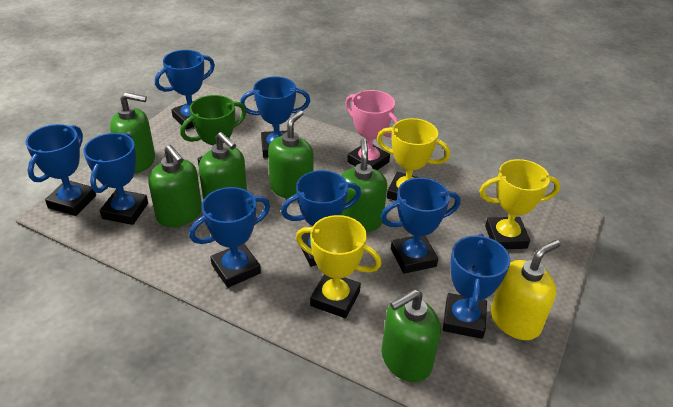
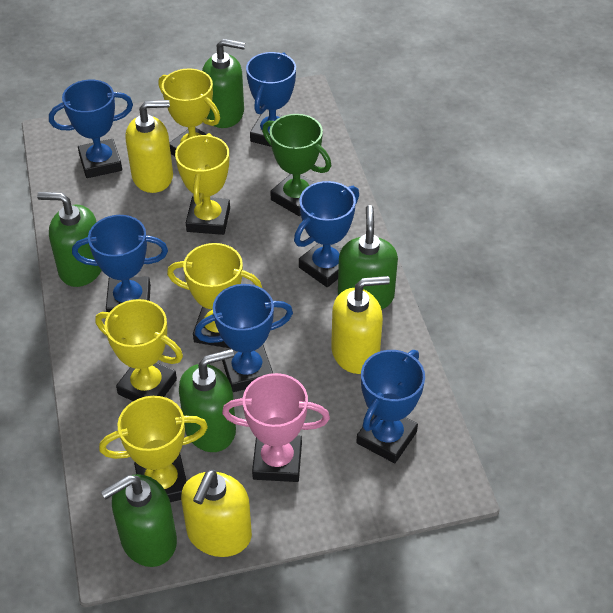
blue trophy: 8 -> 6
green soap dispenser: 6 -> 5
yellow soap dispenser: 1 -> 3
yellow trophy: 3 -> 5

